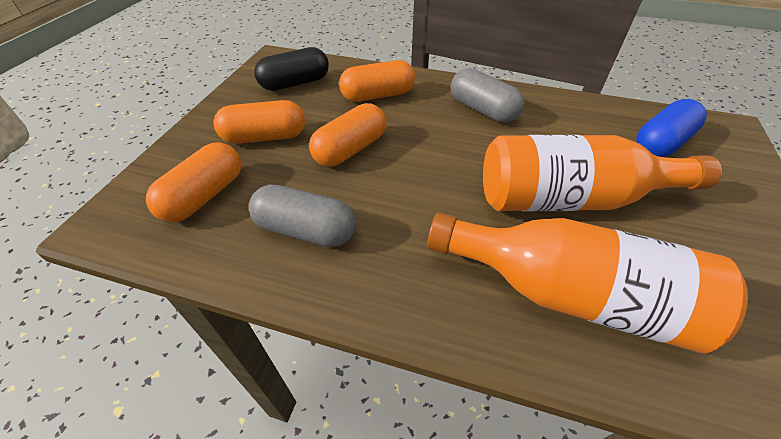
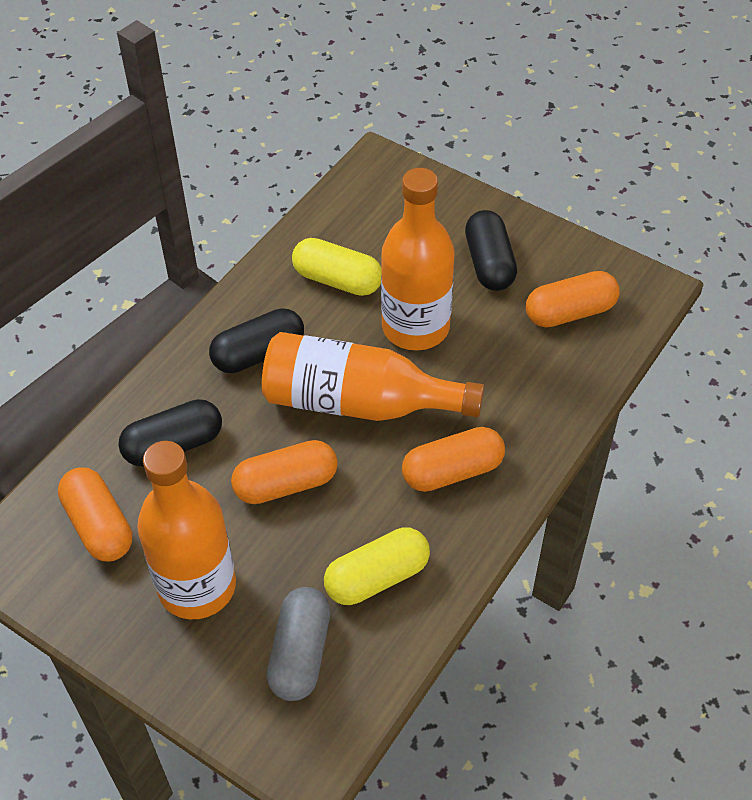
black capsule: 1 -> 3
blue capsule: 1 -> 0
grey capsule: 2 -> 1
orange bottle: 2 -> 3
yellow capsule: 0 -> 2

